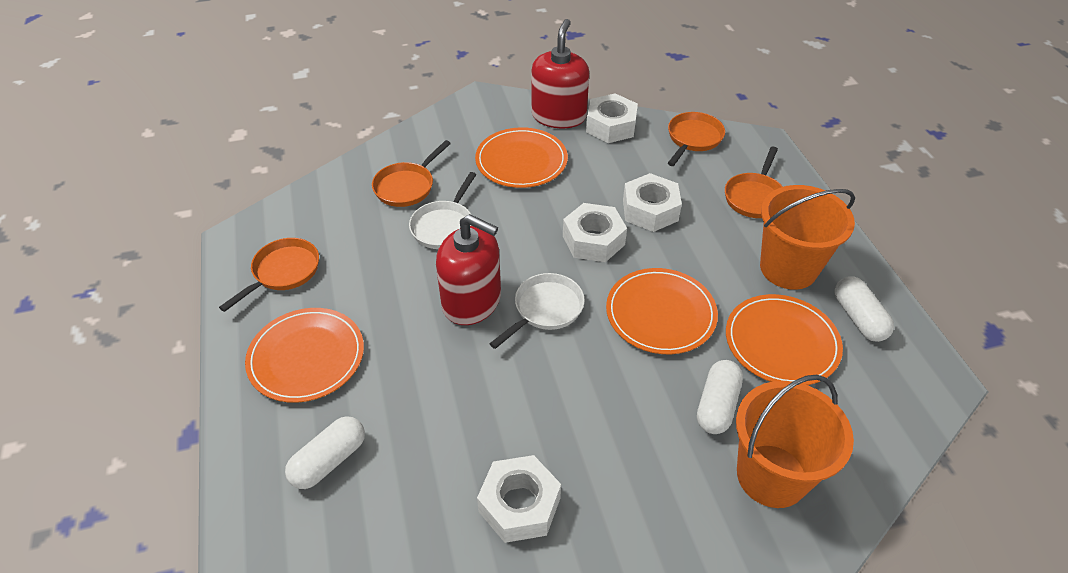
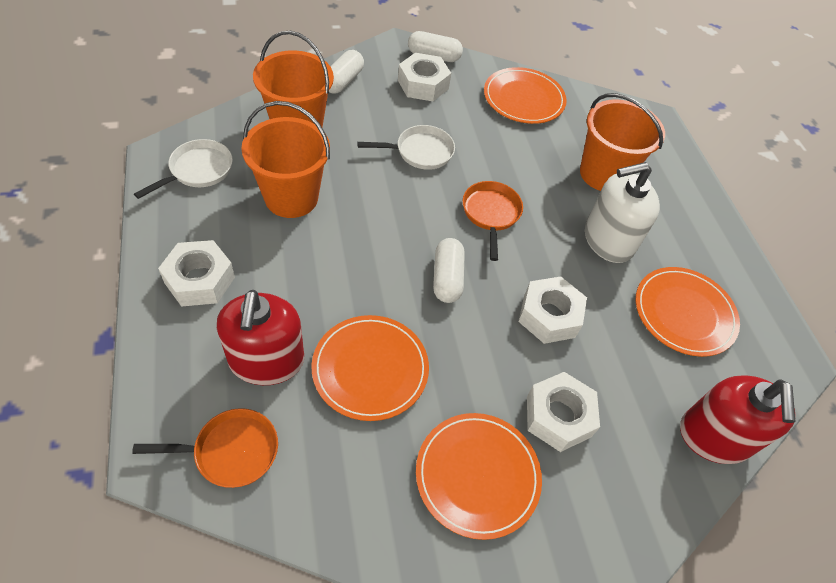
orange bucket: 2 -> 3
orange pan: 4 -> 2
white soap dispenser: 0 -> 1

